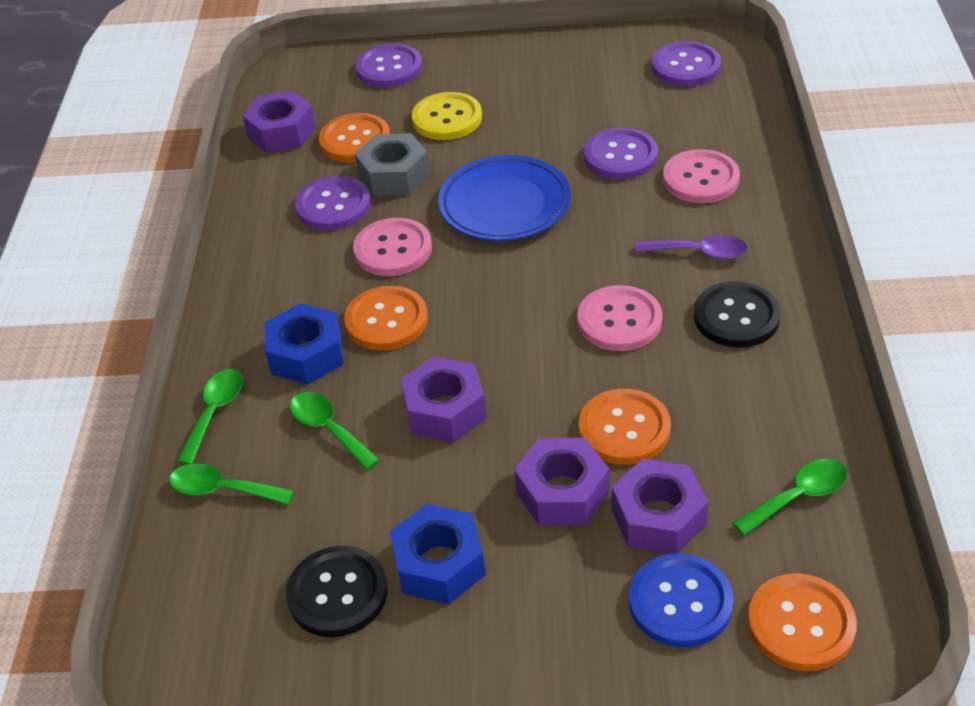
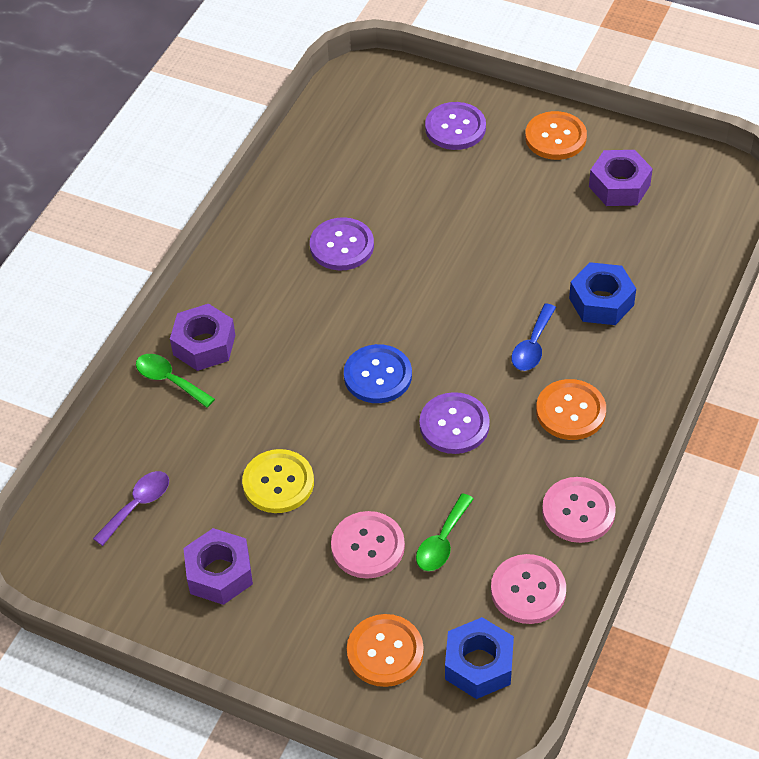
black button: 2 -> 0
blue plate: 1 -> 0
blue spoon: 0 -> 1
green spoon: 4 -> 2
grey nut: 1 -> 0
orange button: 4 -> 3
purple button: 4 -> 3
purple nut: 4 -> 3

